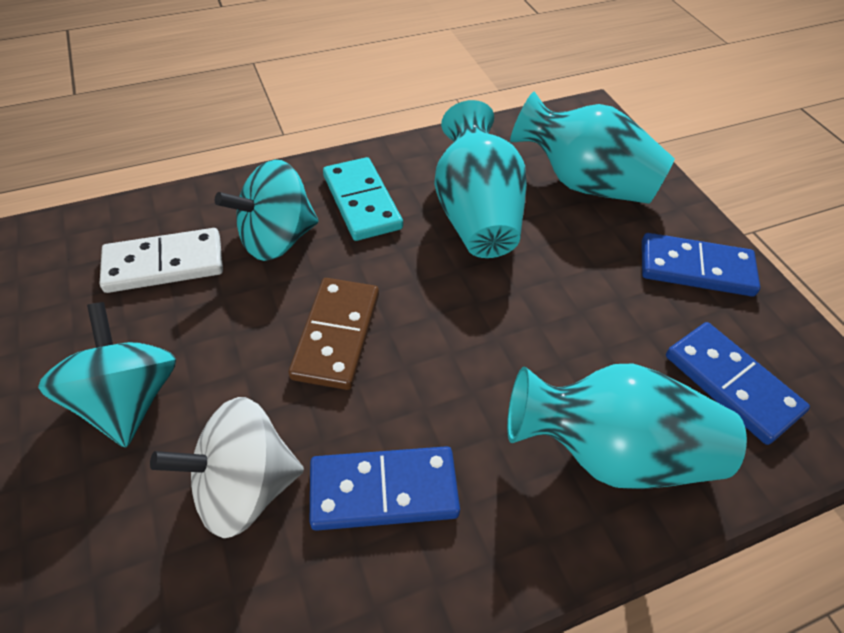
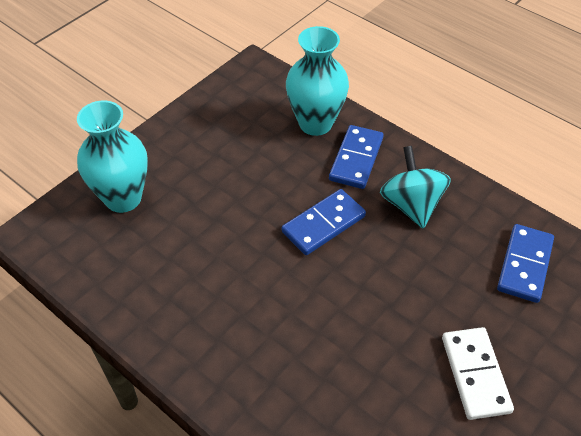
brown domino: 1 -> 0
turquoise domino: 1 -> 0
turquoise spinning top: 2 -> 1
turquoise vase: 3 -> 2
white spinning top: 1 -> 0

